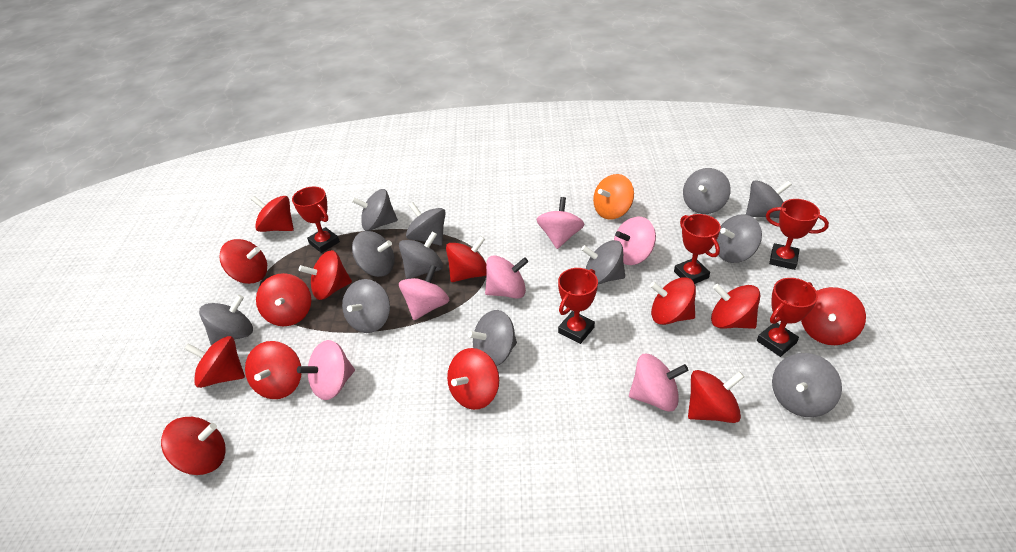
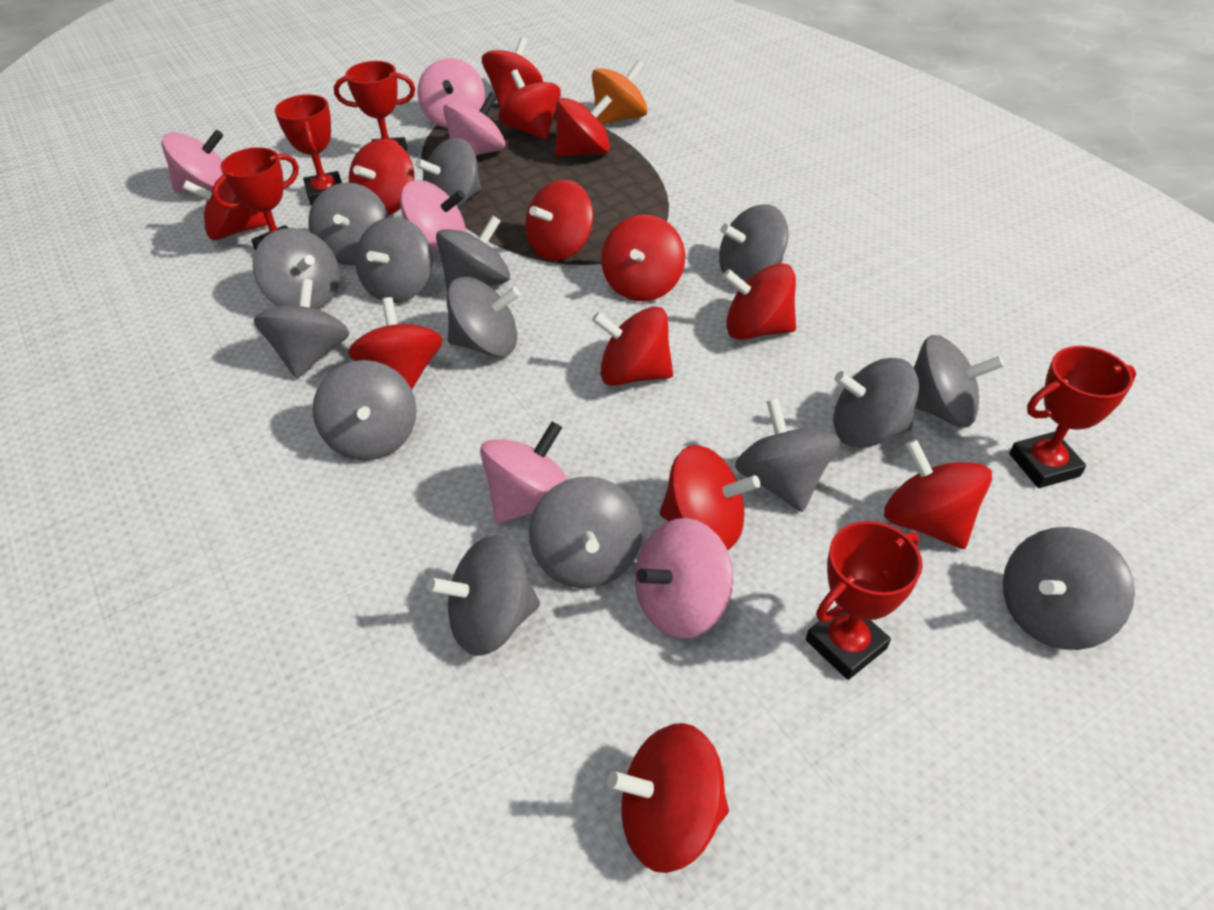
grey spinning top: 12 -> 15

